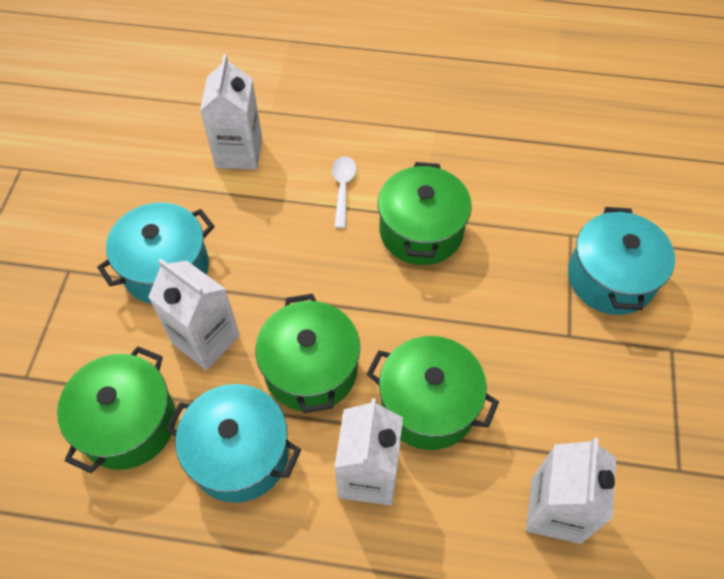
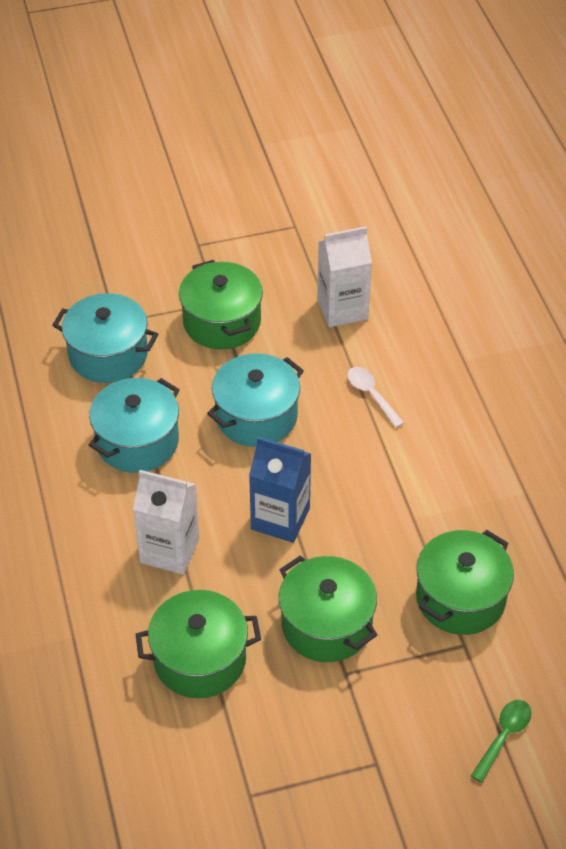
blue carton: 0 -> 1
green spoon: 0 -> 1
white carton: 4 -> 2

